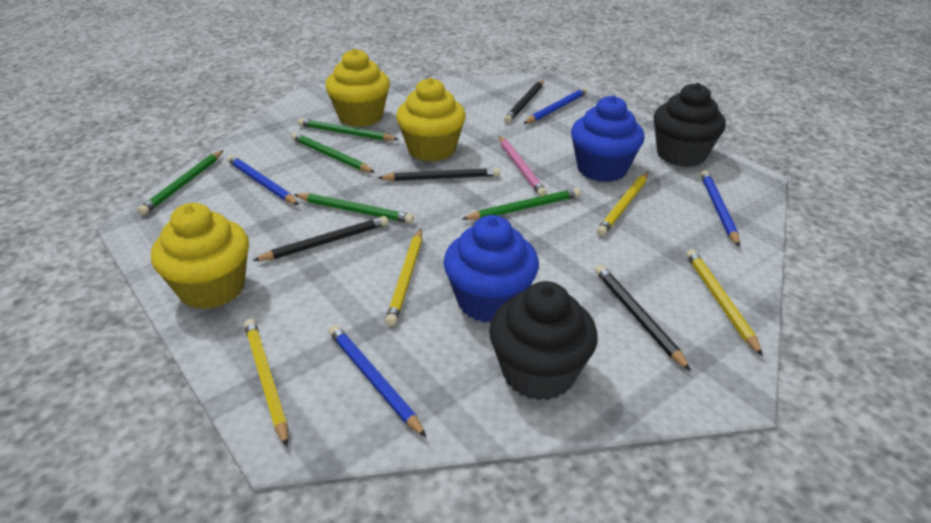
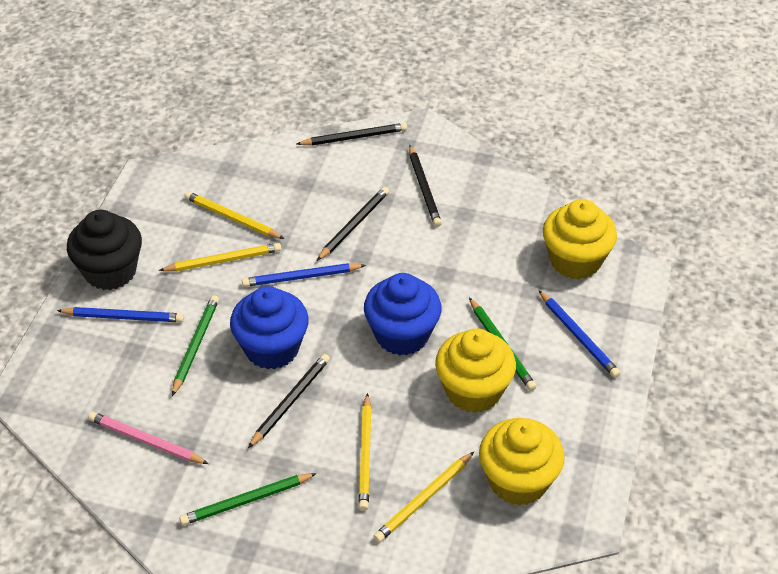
black cupcake: 2 -> 1
blue pencil: 4 -> 3
green pencil: 5 -> 3

